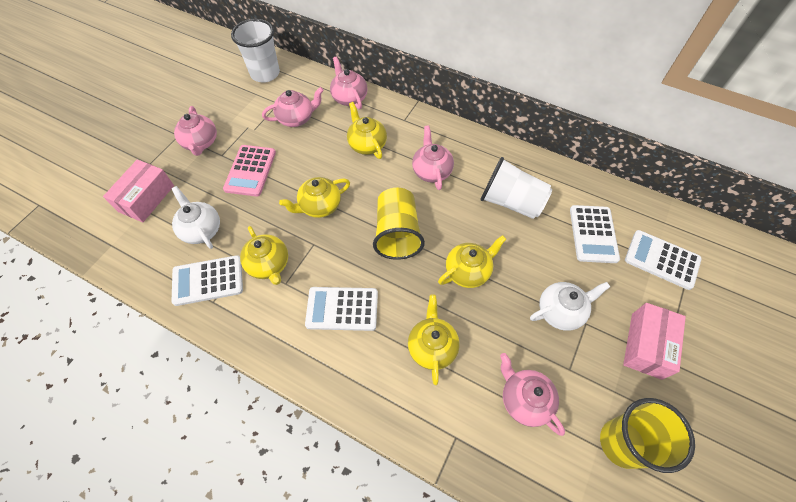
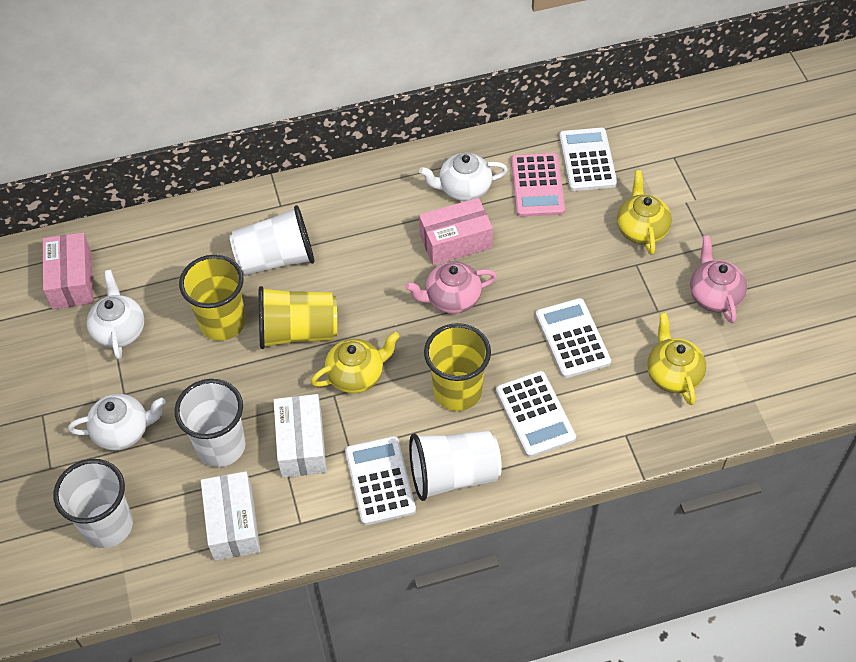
pink teapot: 5 -> 2
white box: 0 -> 2
white cup: 2 -> 4
white teapot: 2 -> 3
yellow cup: 2 -> 3
yellow teapot: 5 -> 3

